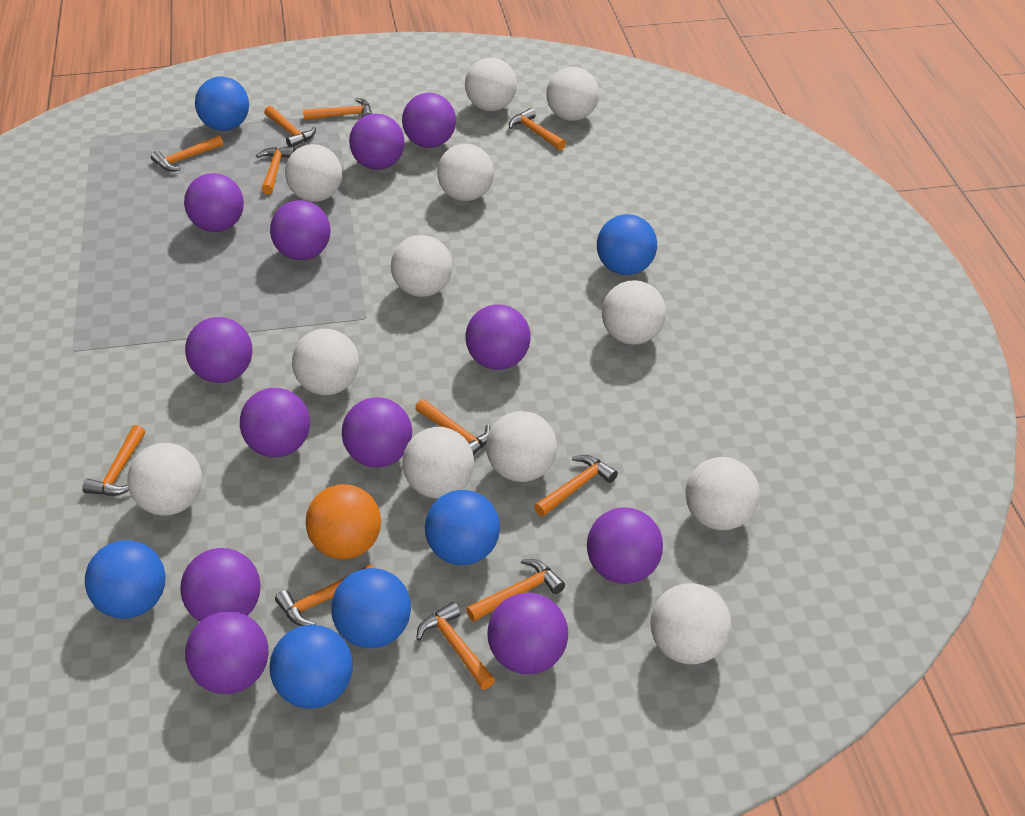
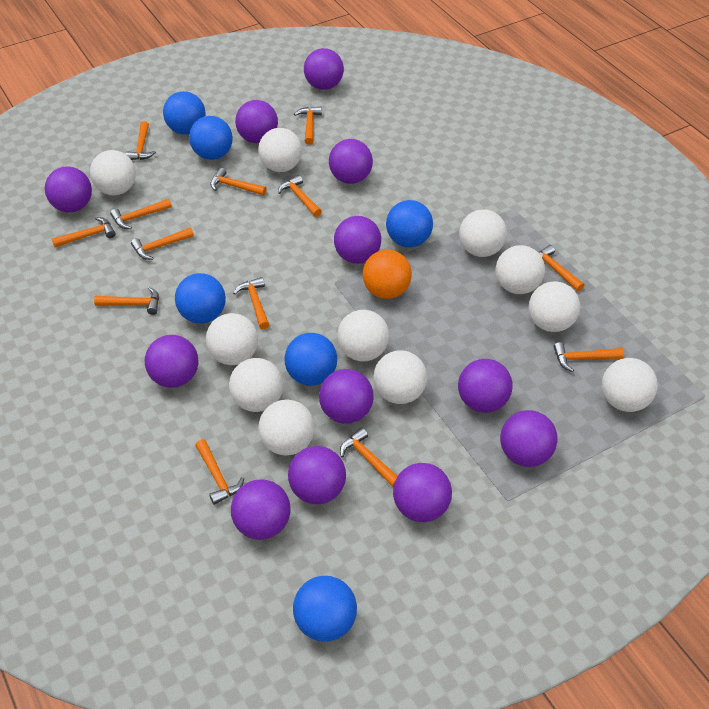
orange hammer: 11 -> 13
white ball: 12 -> 11

